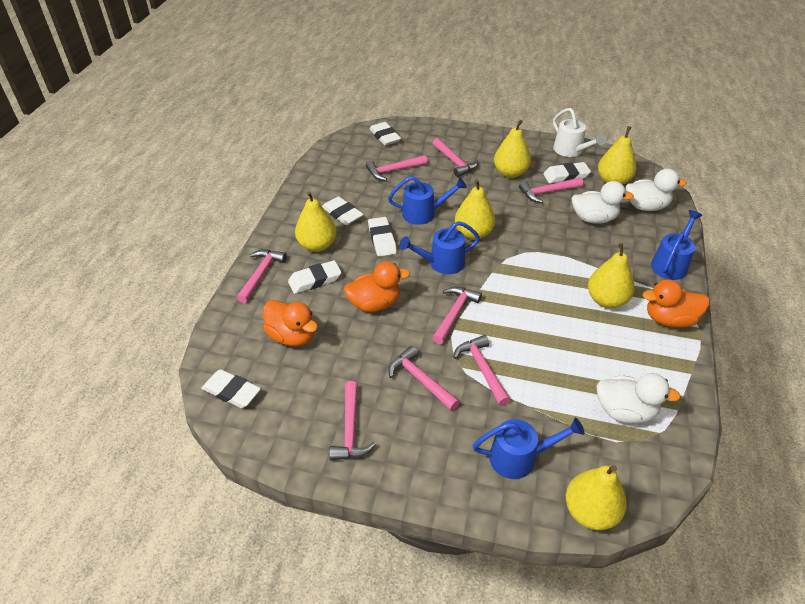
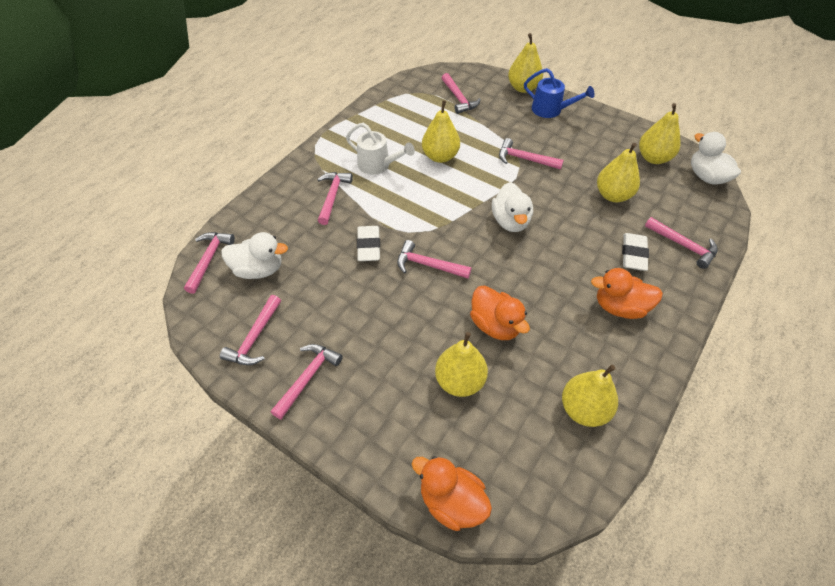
blue watering can: 4 -> 1
white eraser: 6 -> 2

